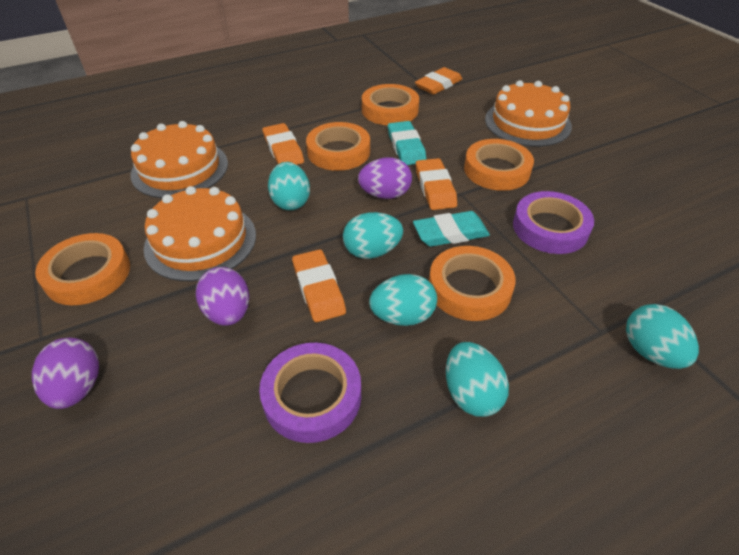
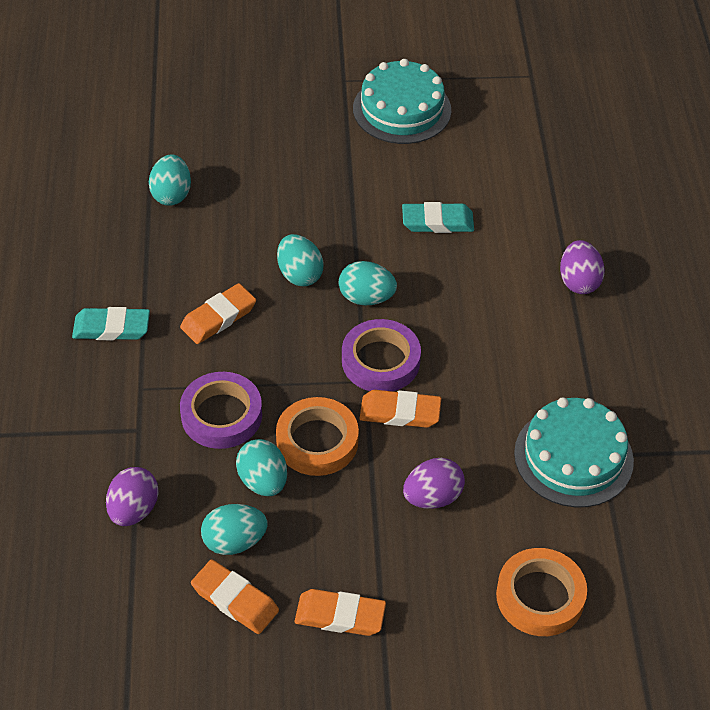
orange cake: 3 -> 0
orange tape: 5 -> 2
turquoise cake: 0 -> 2

